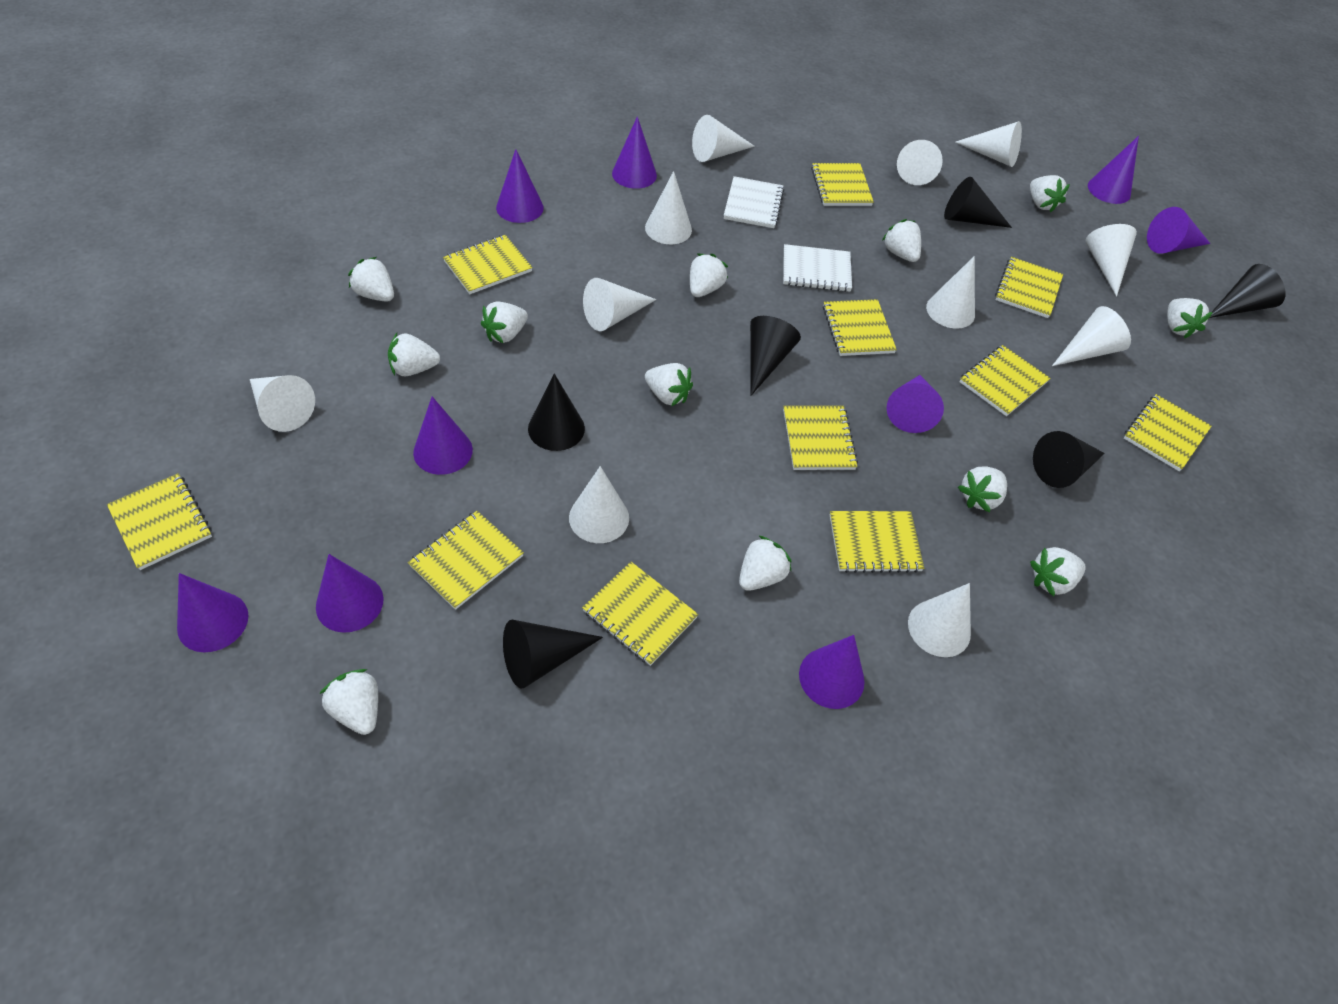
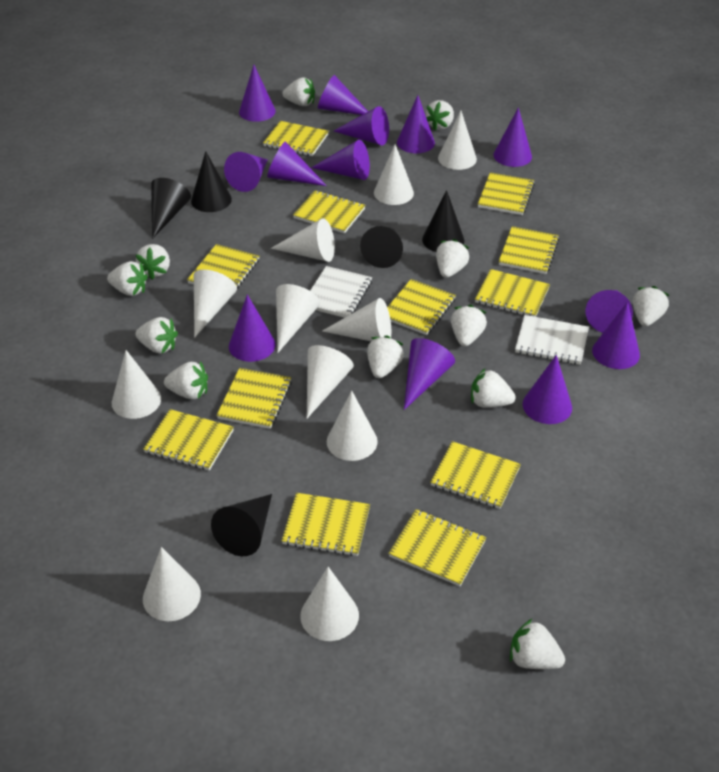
black cone: 6 -> 5
purple cone: 9 -> 13
yellow notebook: 11 -> 12

